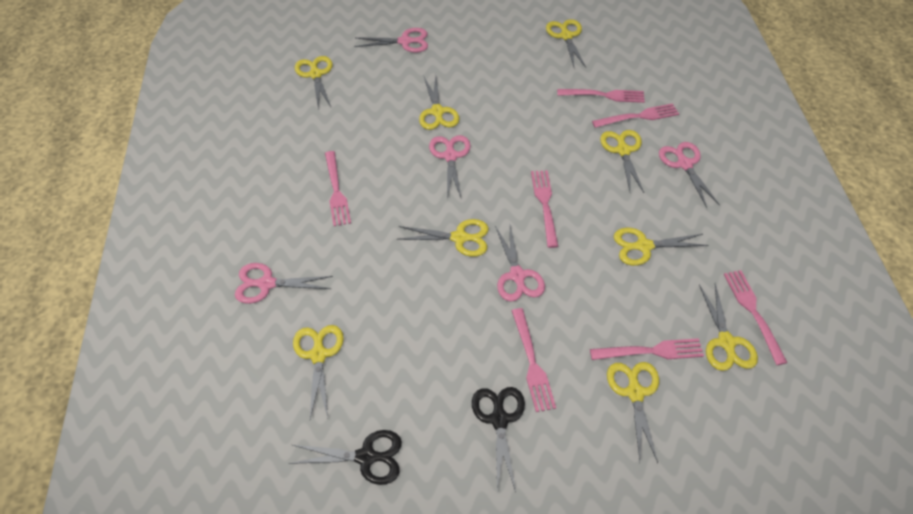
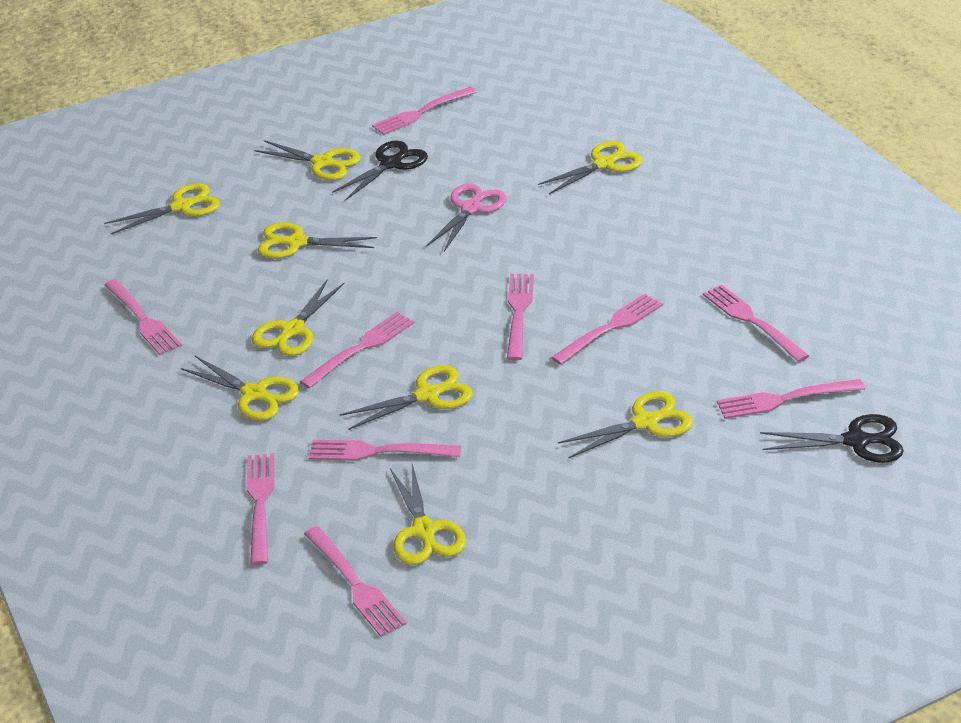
pink fork: 7 -> 10
pink scissors: 5 -> 1

